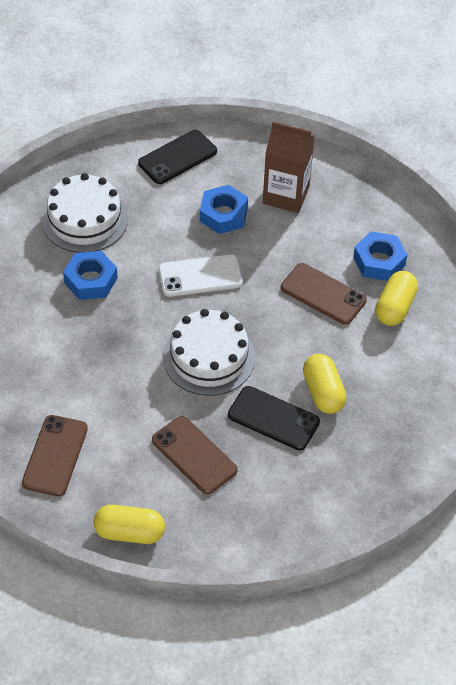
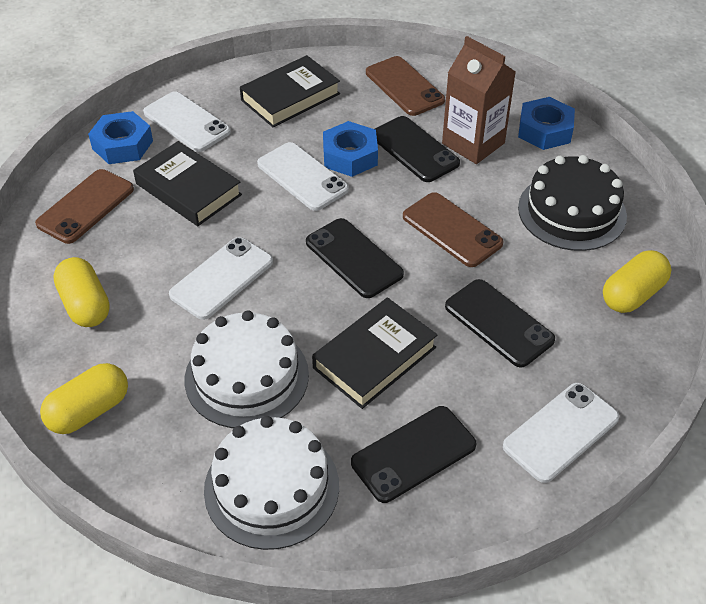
black book: 0 -> 3
black cake: 0 -> 1
black phone: 2 -> 4
white phone: 1 -> 4

